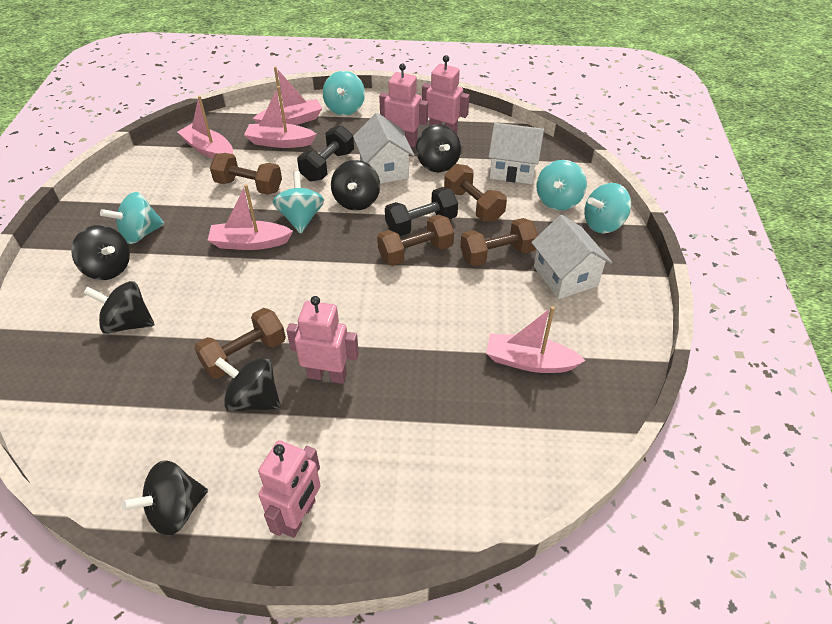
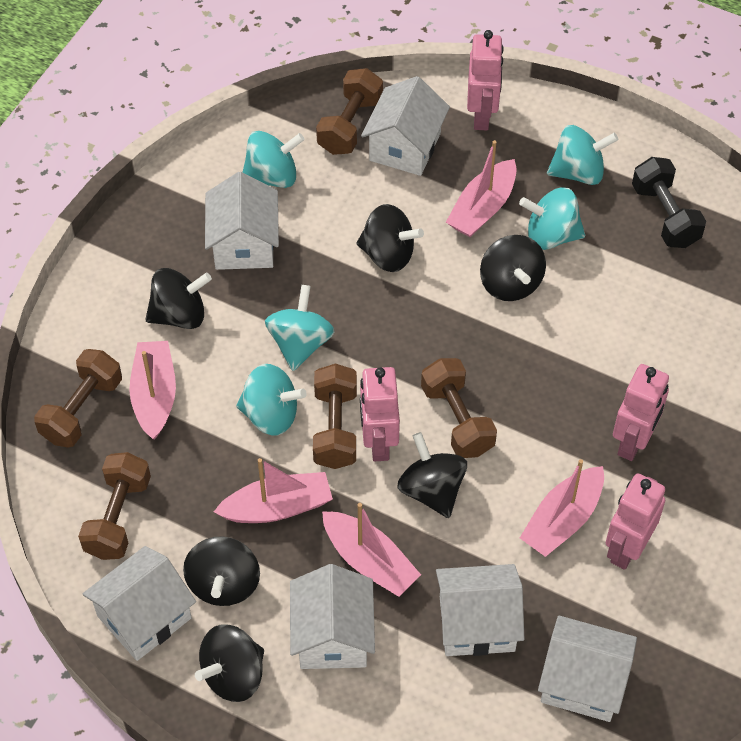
black dumbbell: 2 -> 1
white house: 3 -> 6

